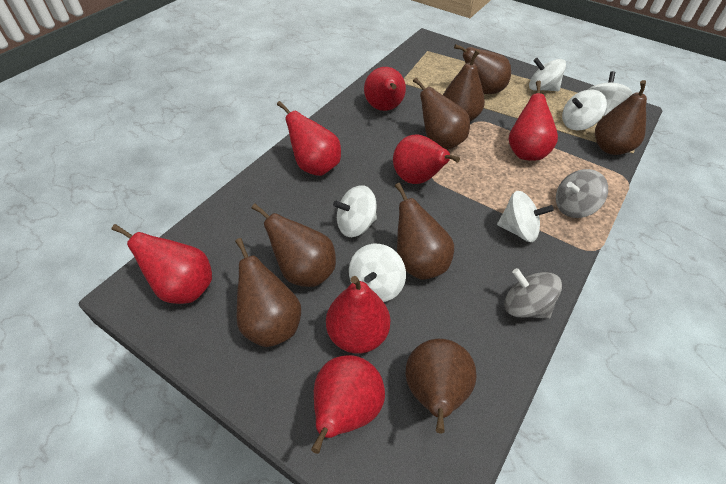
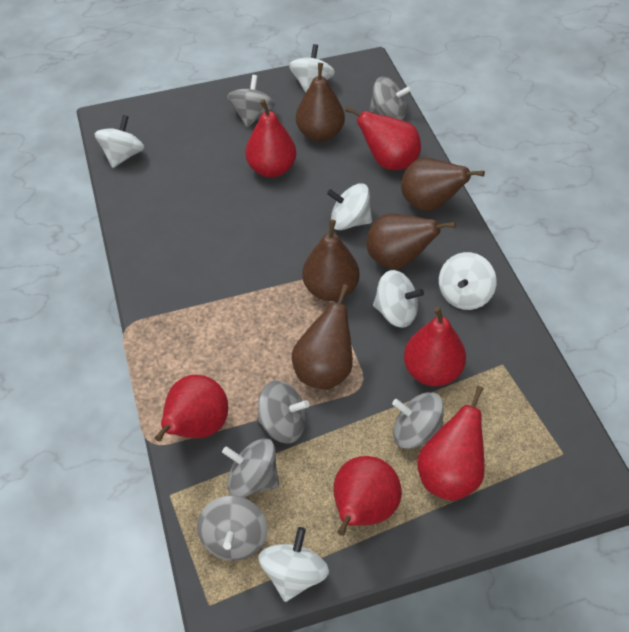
brown pear: 8 -> 5
grey spinning top: 2 -> 6
red pear: 7 -> 6

